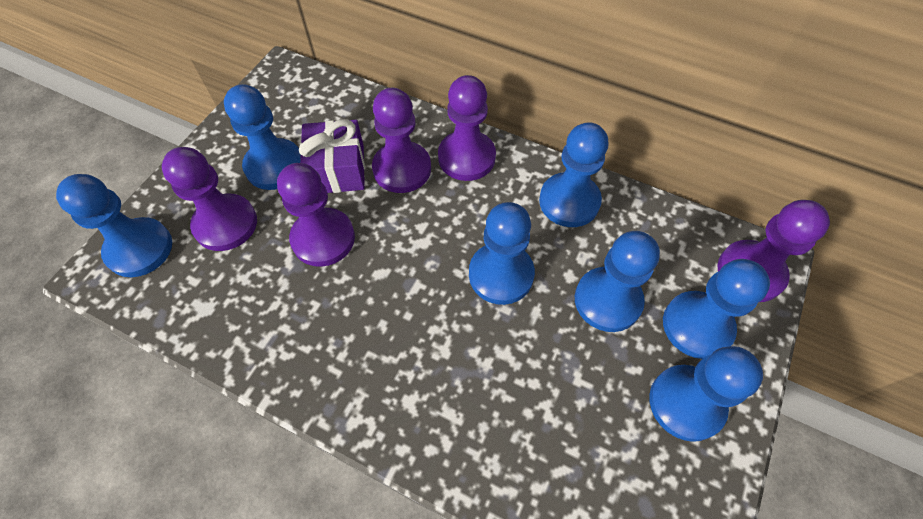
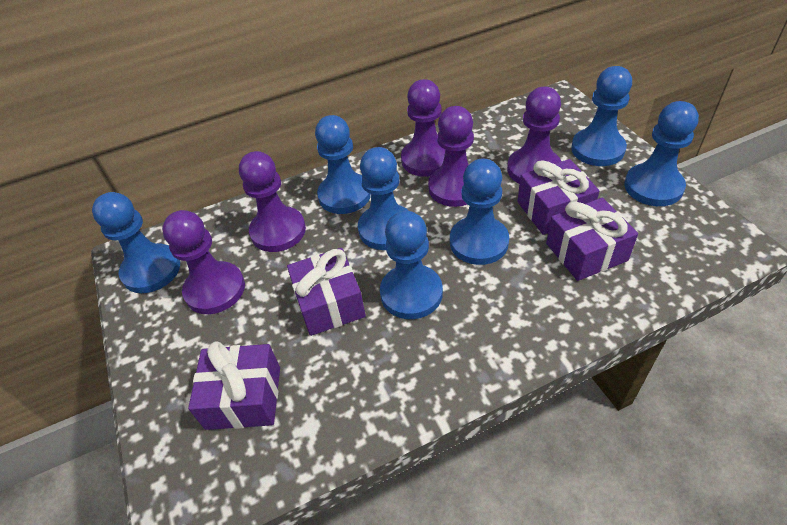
purple gift: 1 -> 4

